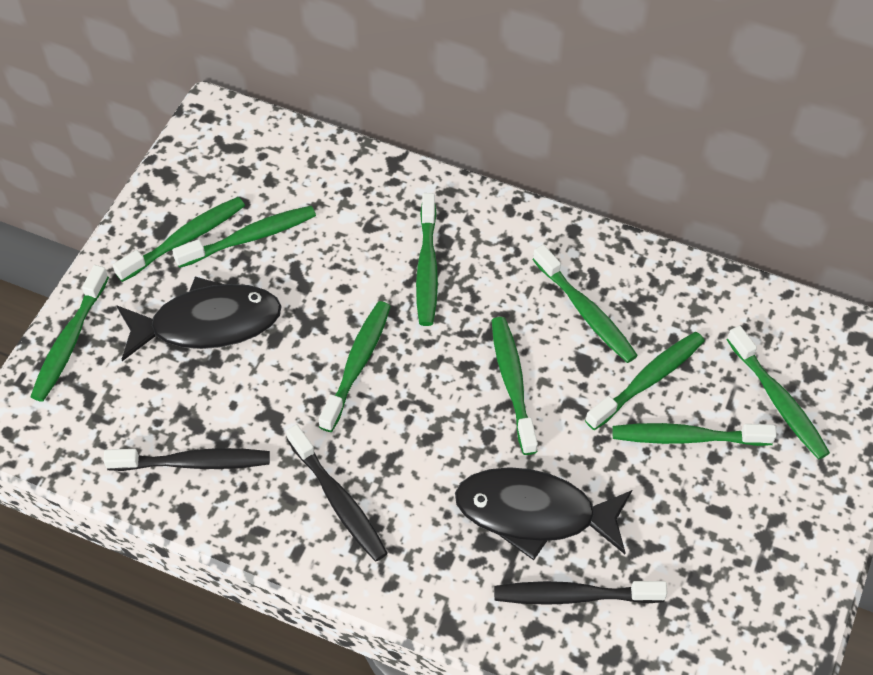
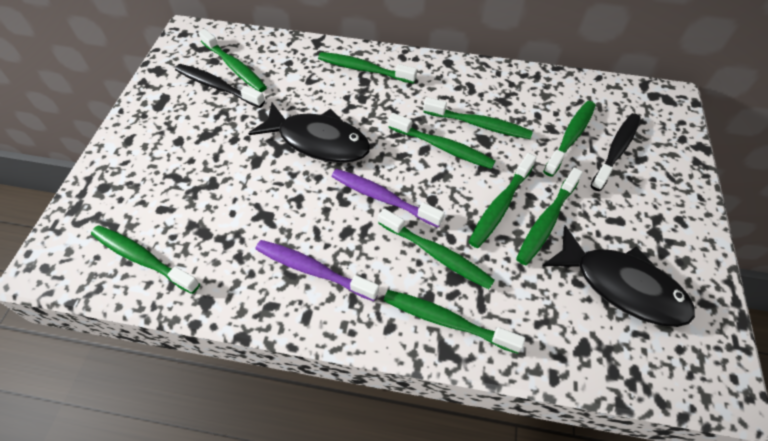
black toothbrush: 3 -> 2
purple toothbrush: 0 -> 2

